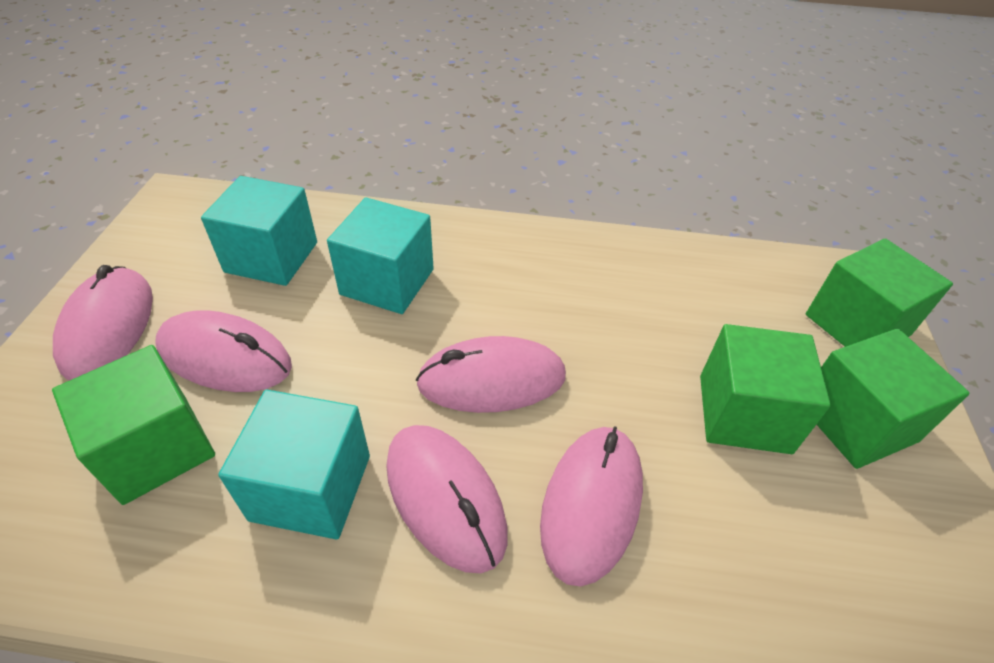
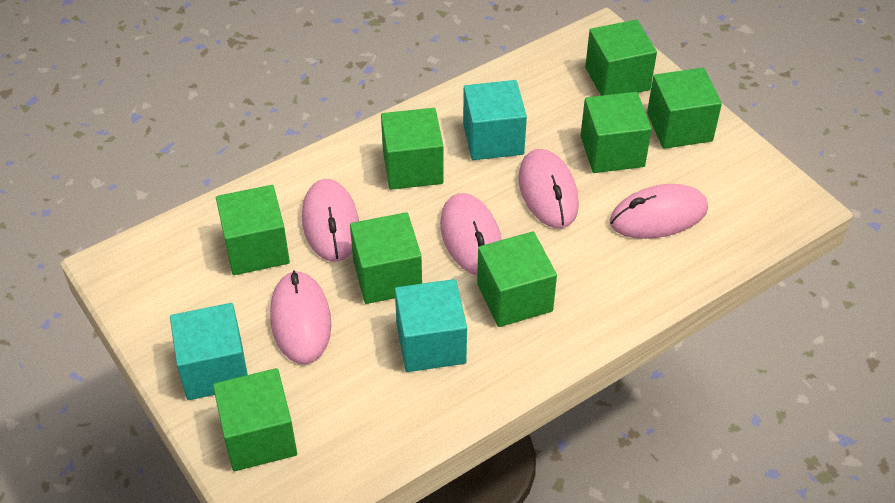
green cube: 4 -> 8

